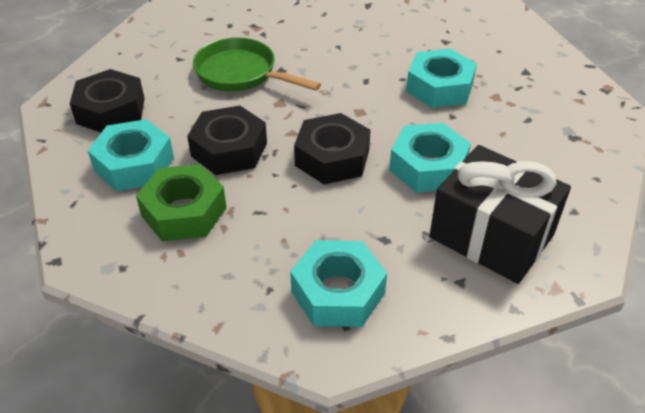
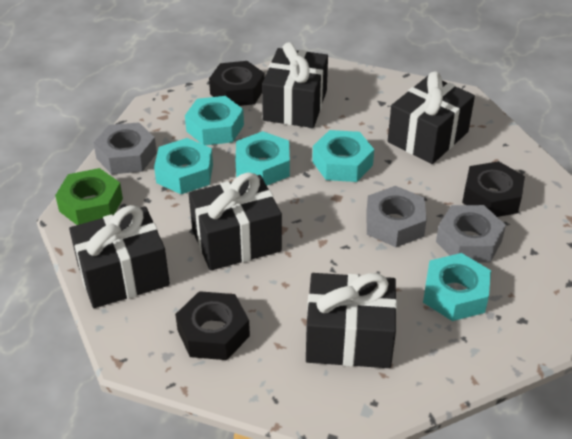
black gift: 1 -> 5
green pan: 1 -> 0
grey nut: 0 -> 3
turquoise nut: 4 -> 5

